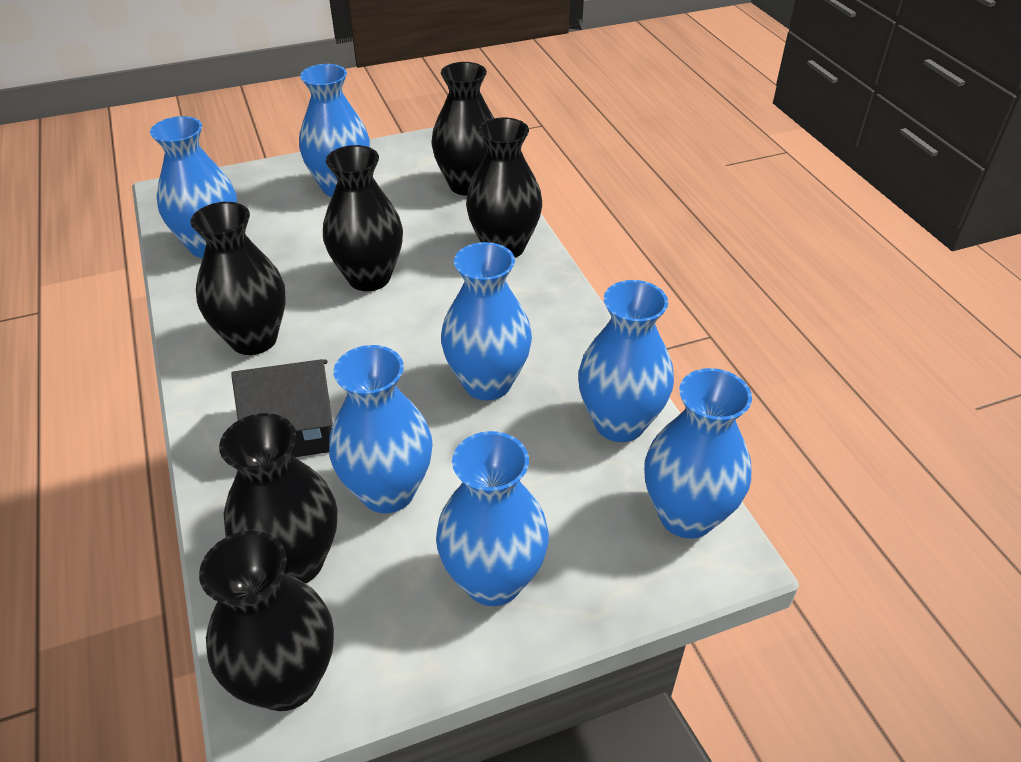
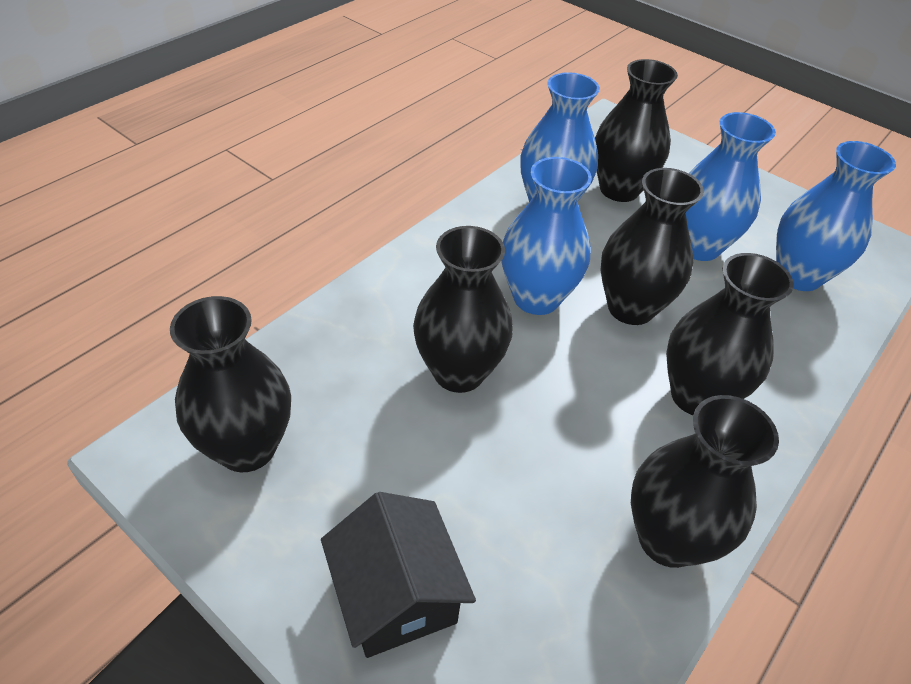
blue vase: 7 -> 4

